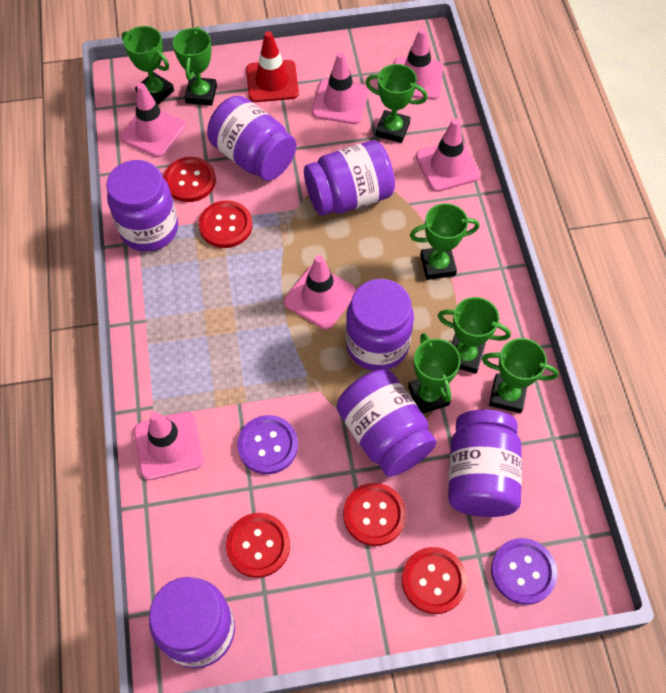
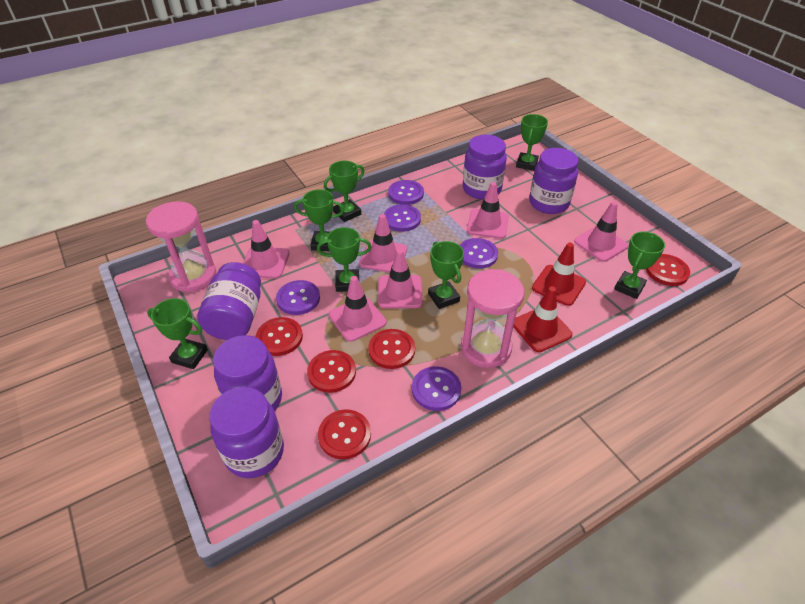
pink hourglass: 0 -> 2
purple button: 2 -> 5
purple jar: 7 -> 5
red traffic cone: 1 -> 2

